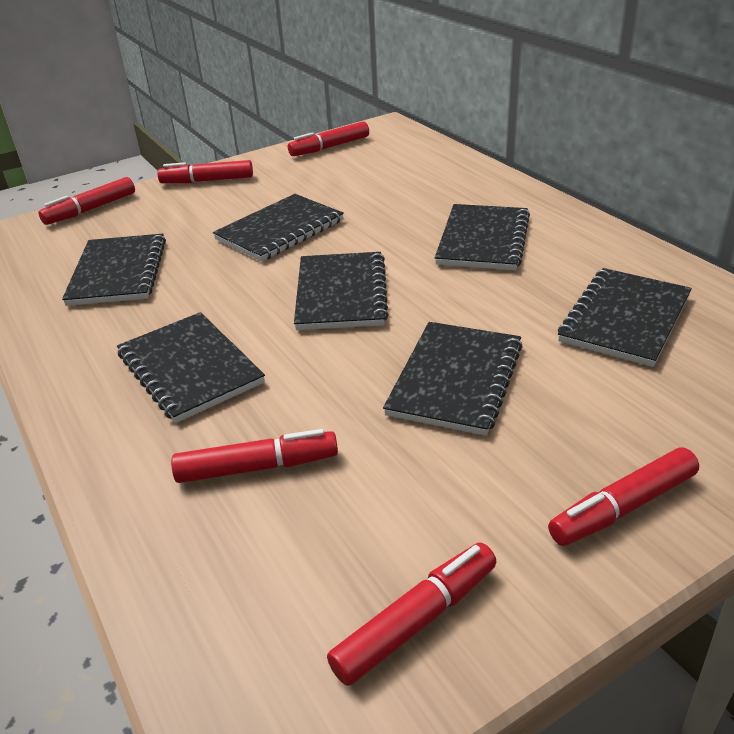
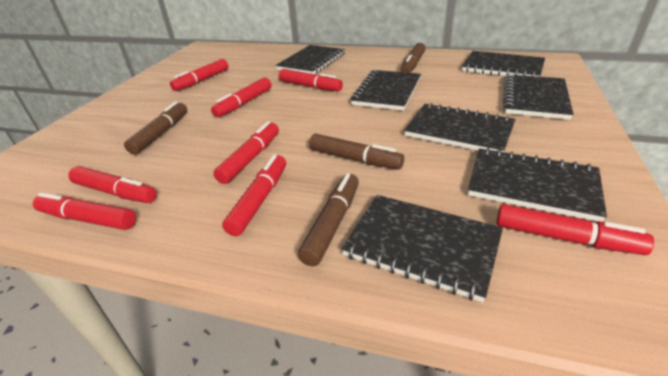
brown marker: 0 -> 4
red marker: 6 -> 8

